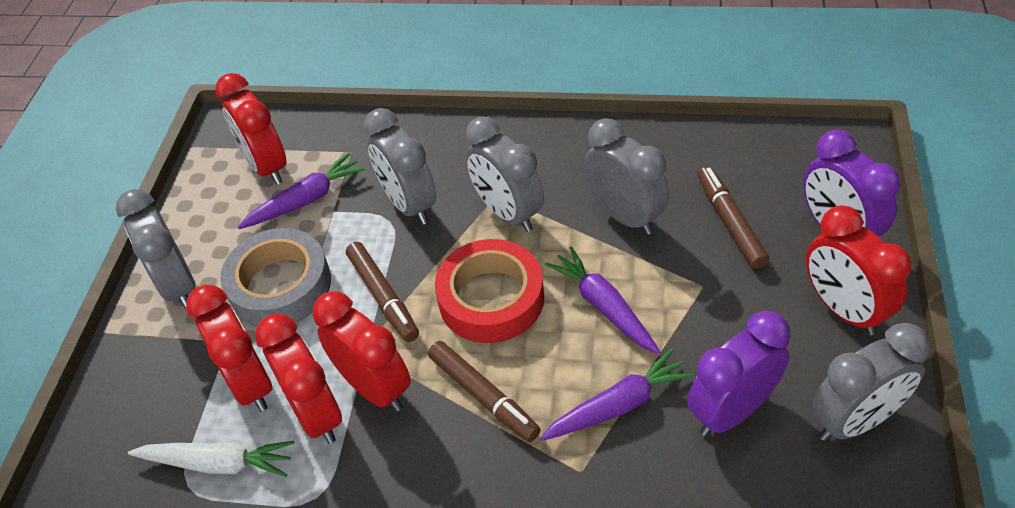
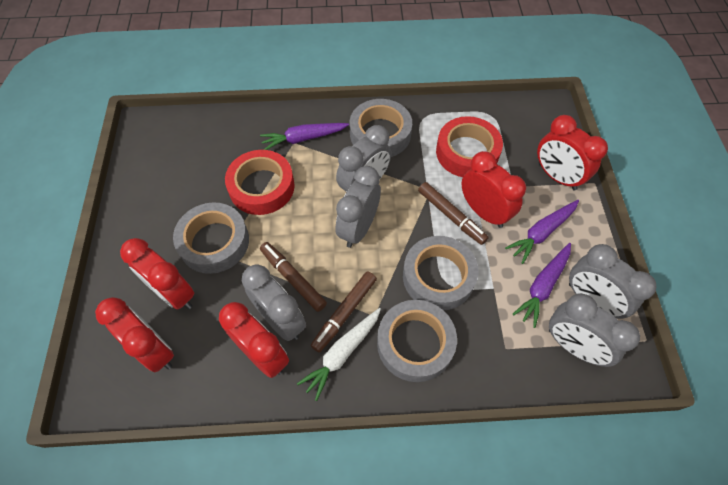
grey tape: 1 -> 4
purple clock: 2 -> 0
red tape: 1 -> 2

